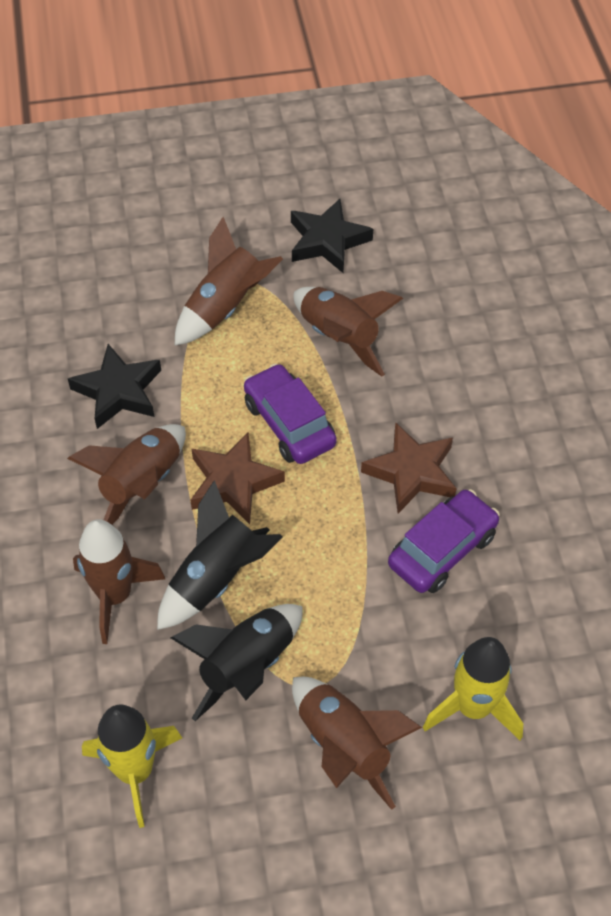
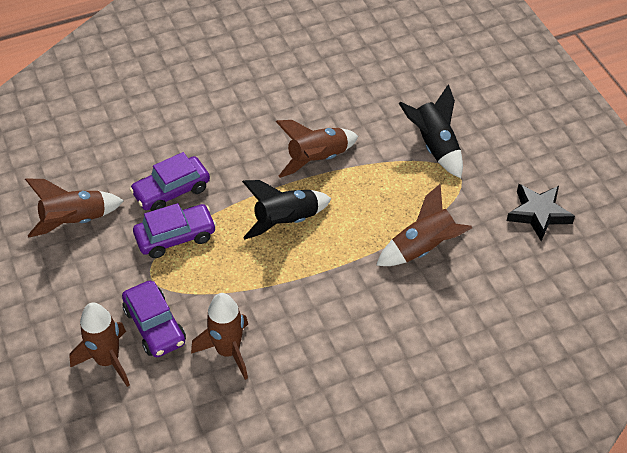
black star: 2 -> 1
brown star: 2 -> 0
purple car: 2 -> 3
yellow rocket: 2 -> 0

